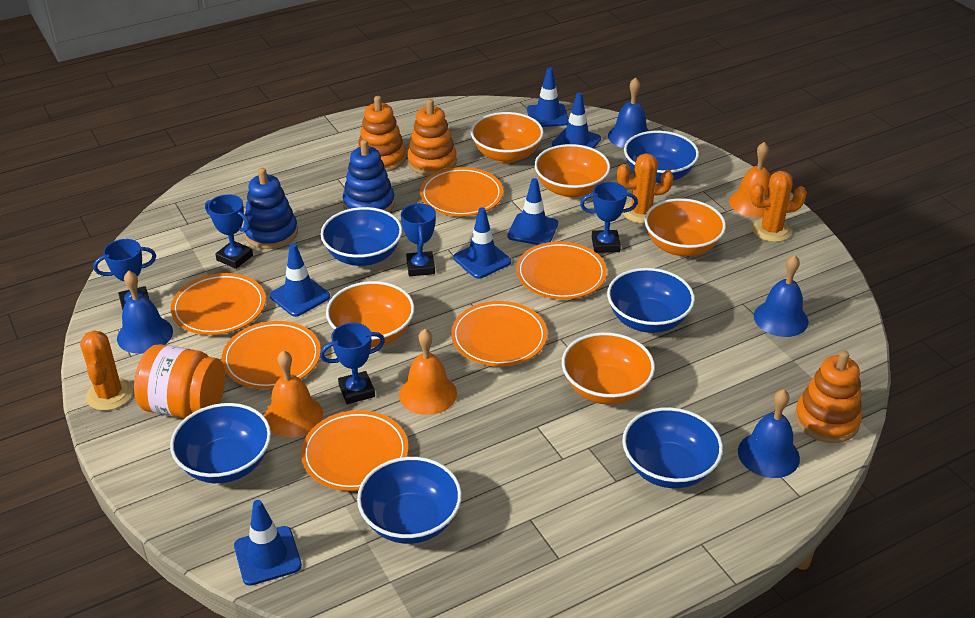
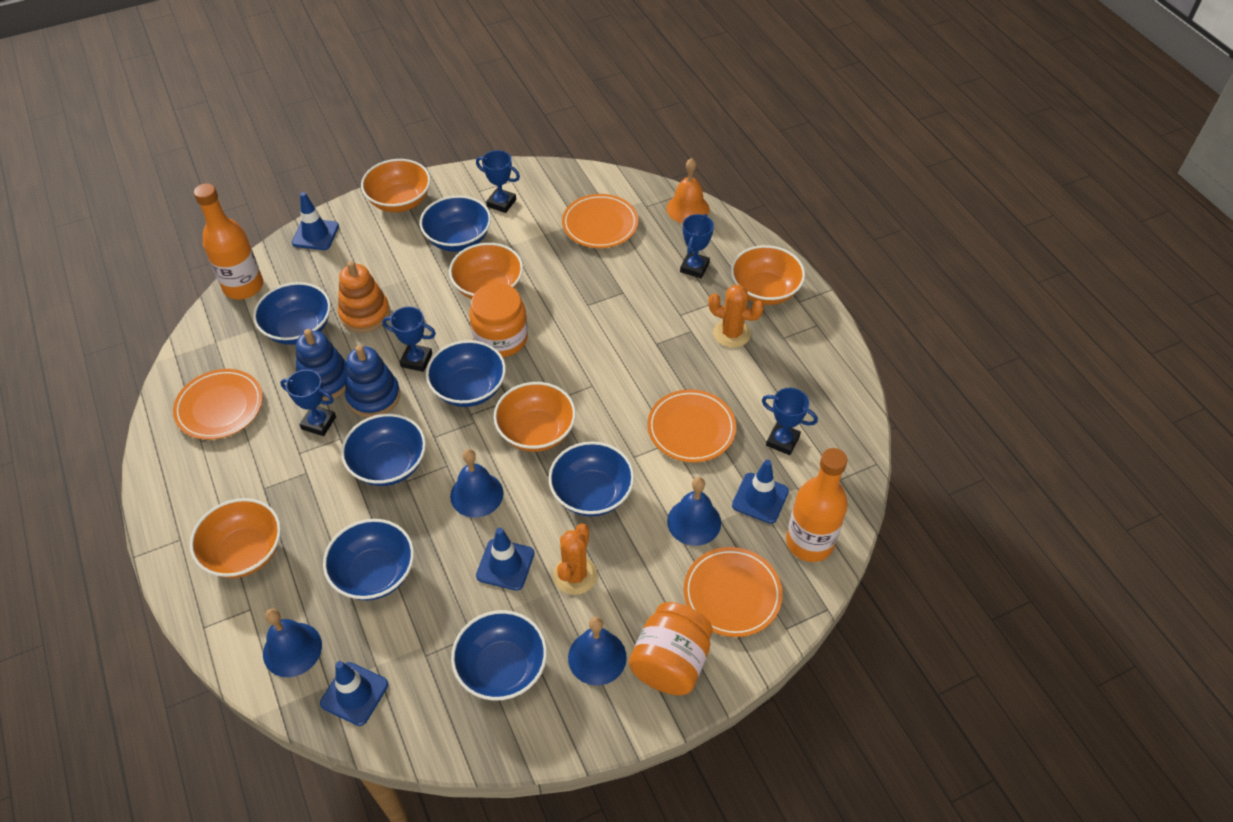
blue bowl: 6 -> 7
blue traffic cone: 6 -> 4
orange bell: 3 -> 1
orange bottle: 0 -> 2
orange cactus: 3 -> 2
orange jar: 1 -> 2
orange plate: 6 -> 4
orange stacking toy: 3 -> 1

